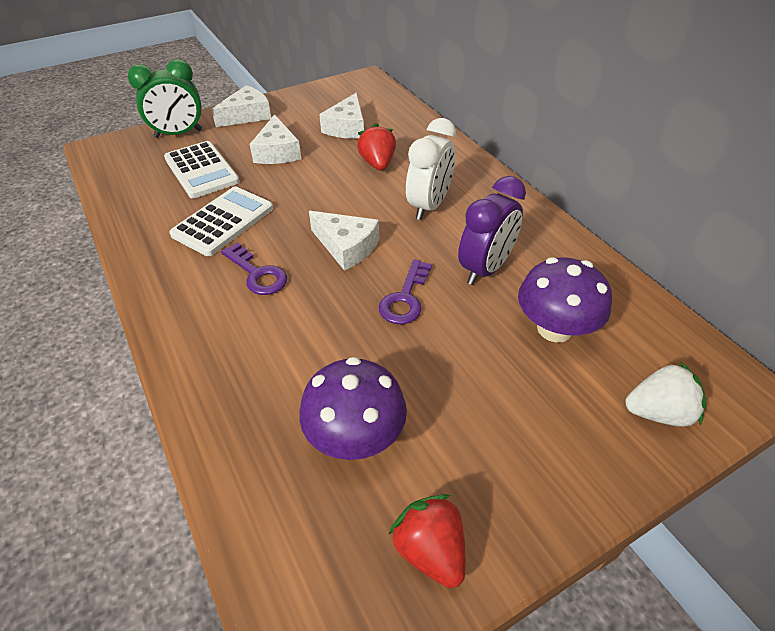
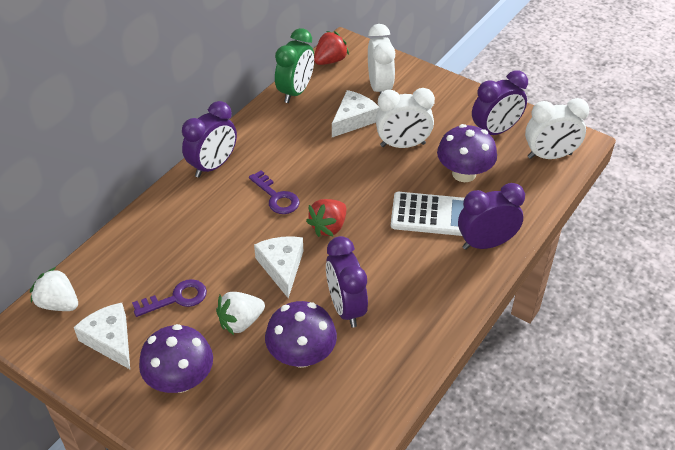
purple clock: 1 -> 4
purple mushroom: 2 -> 3
white calculator: 2 -> 1
white cheese: 4 -> 3
white clock: 1 -> 3
white strawberry: 1 -> 2

